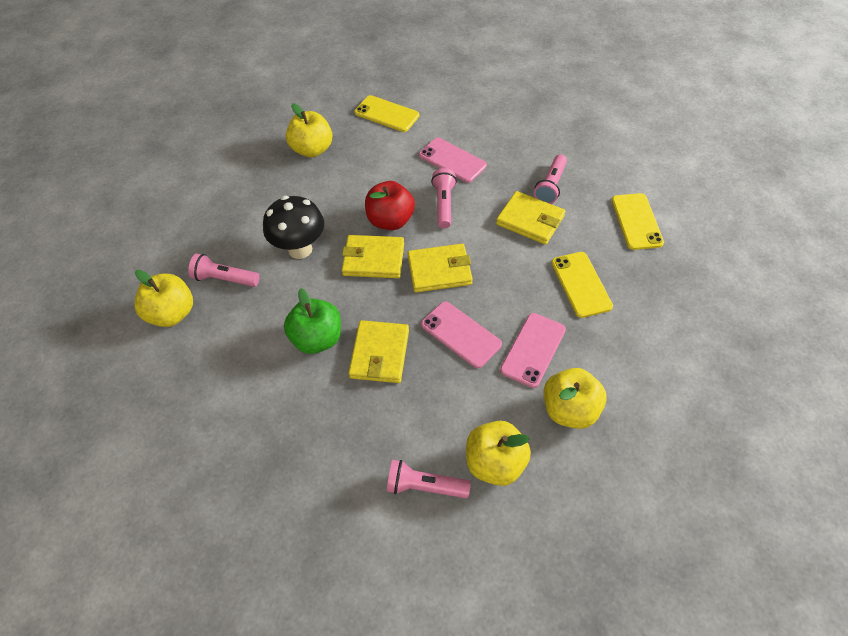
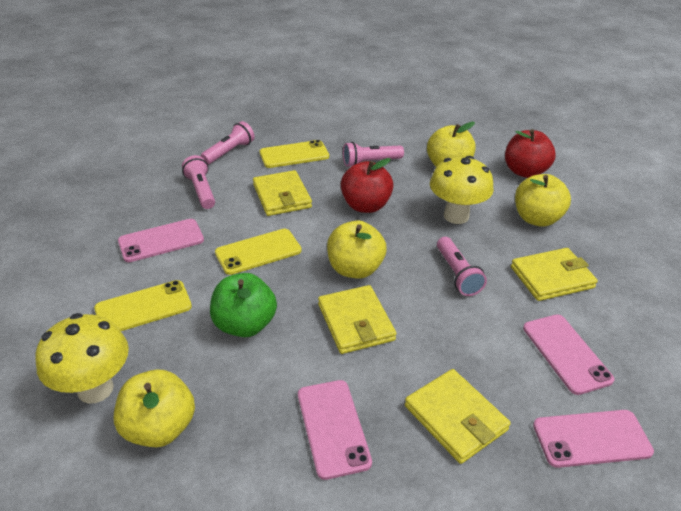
black mushroom: 1 -> 0
pink phone: 3 -> 4
red apple: 1 -> 2
yellow mushroom: 0 -> 2

